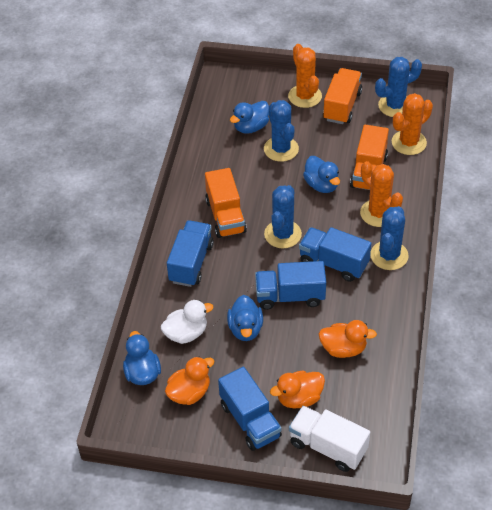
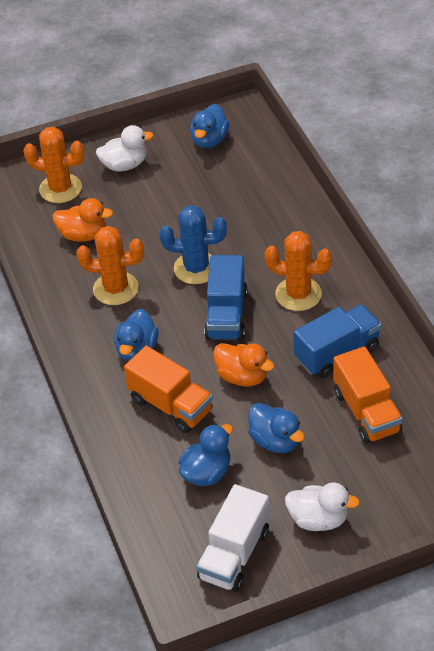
blue cactus: 4 -> 1
blue truck: 4 -> 2
orange duck: 3 -> 2
orange truck: 3 -> 2
white duck: 1 -> 2

